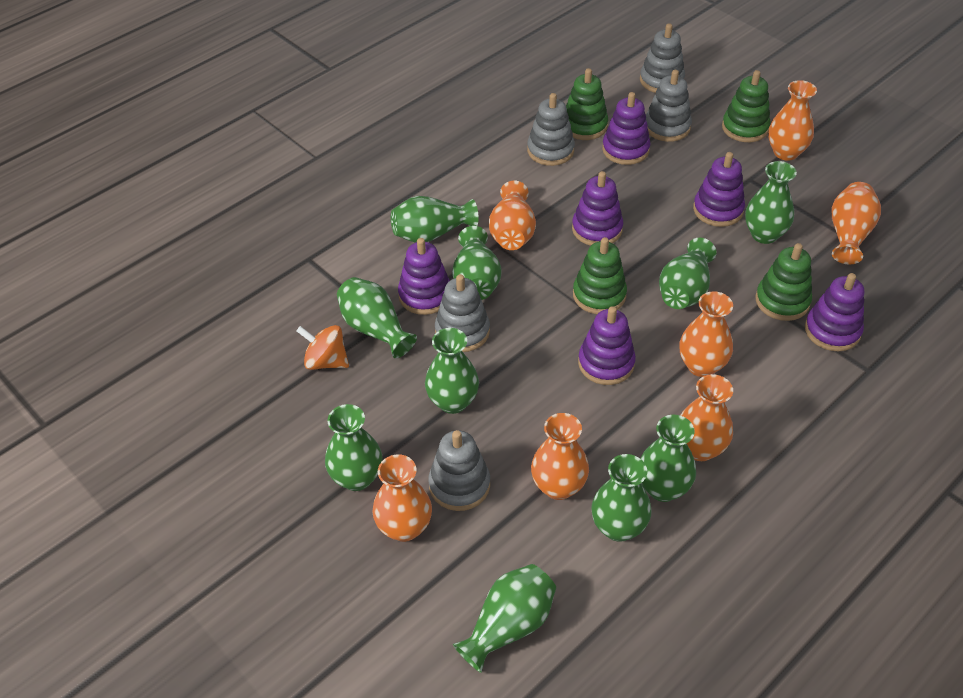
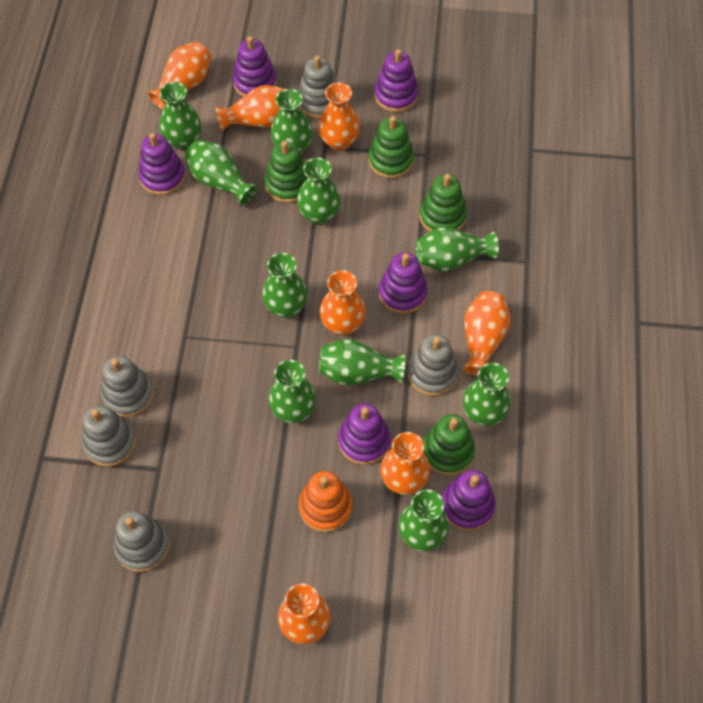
orange spinning top: 1 -> 0
orange stacking toy: 0 -> 1

